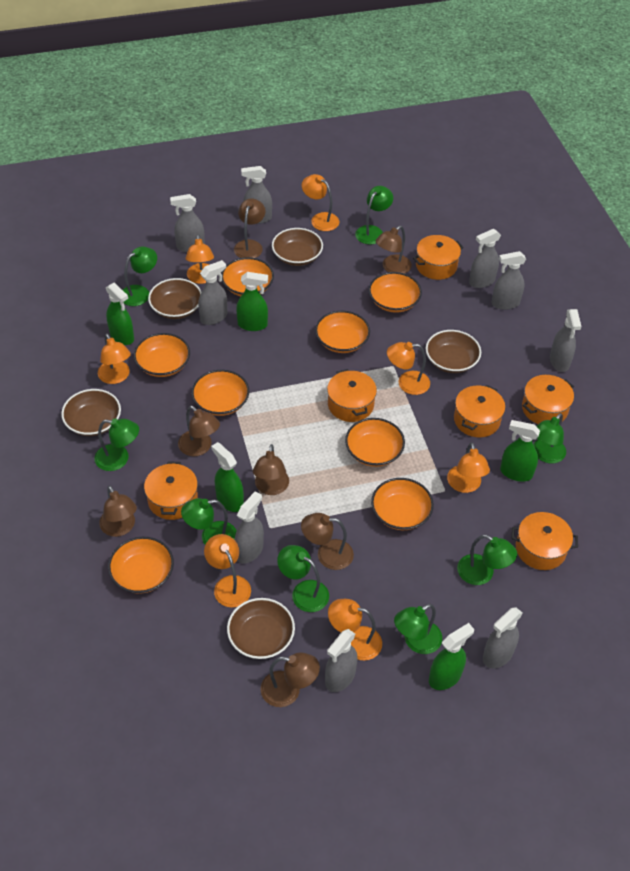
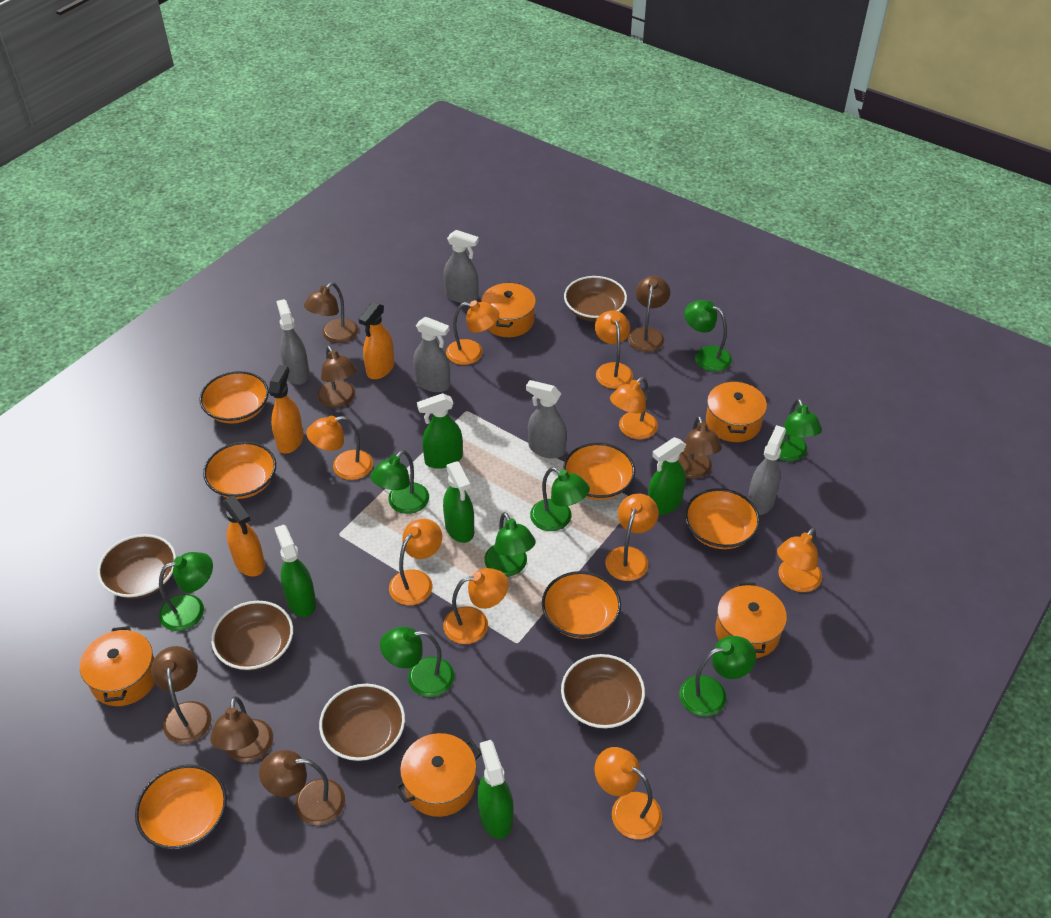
grey spray bottle: 9 -> 5
orange bowl: 8 -> 6
orange lamp: 7 -> 9
orange pot: 6 -> 5
orange spray bottle: 0 -> 3

